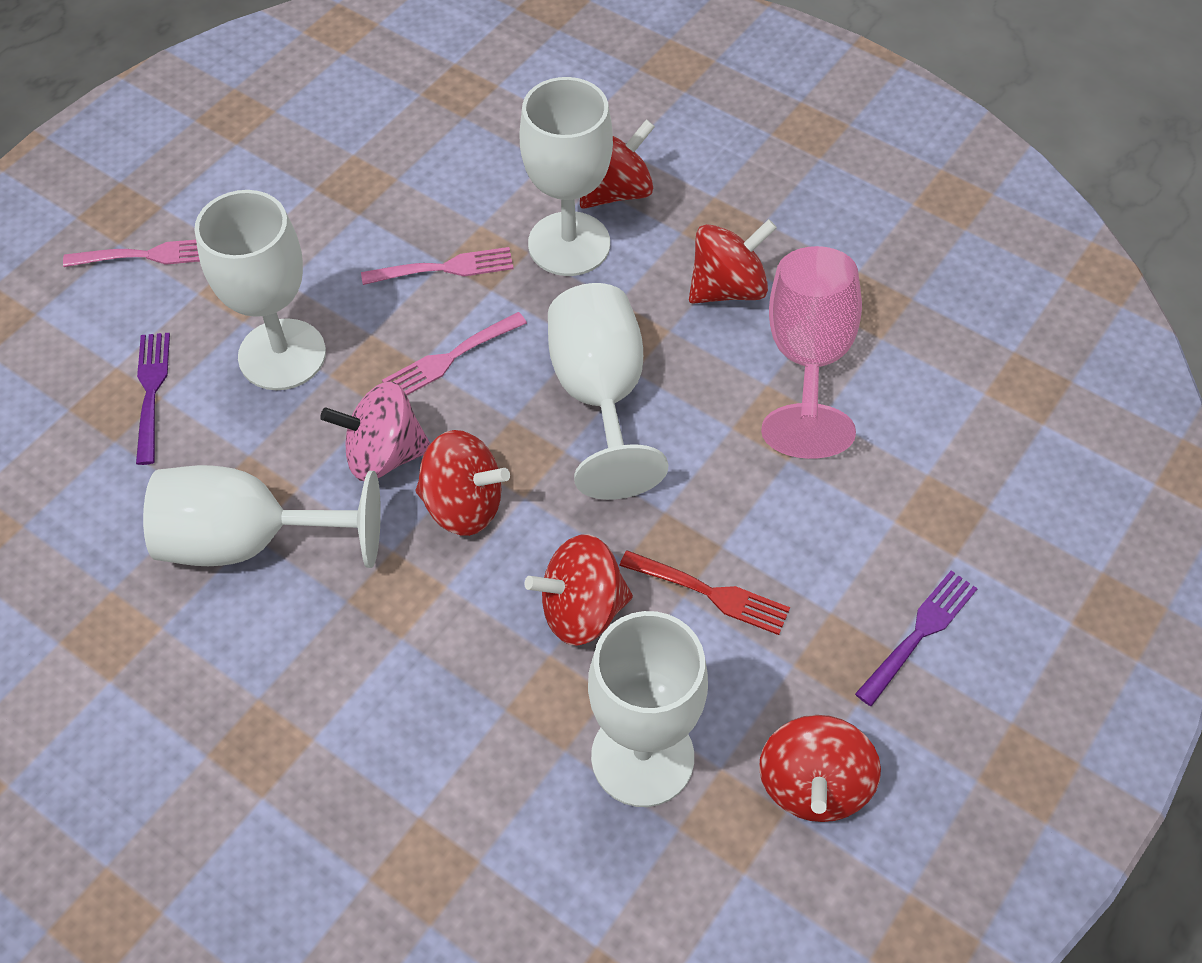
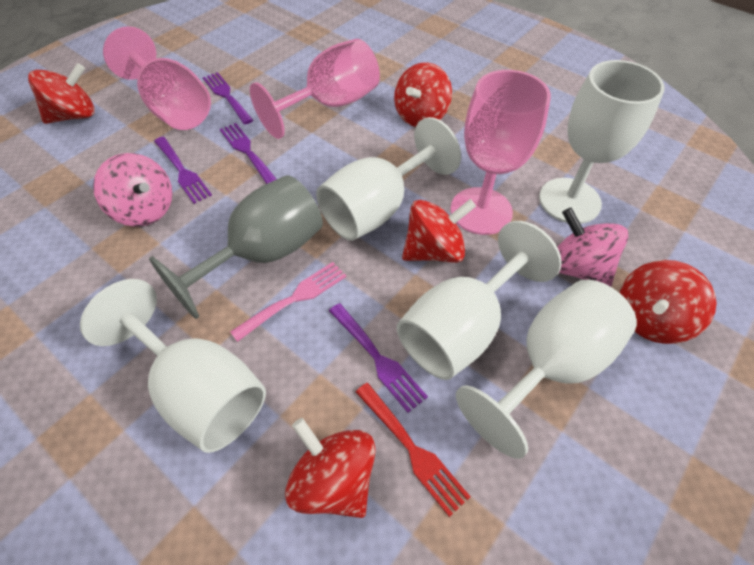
grey goblet: 0 -> 1
pink fork: 3 -> 1
pink goblet: 1 -> 3
pink spinning top: 1 -> 2
purple fork: 2 -> 4

